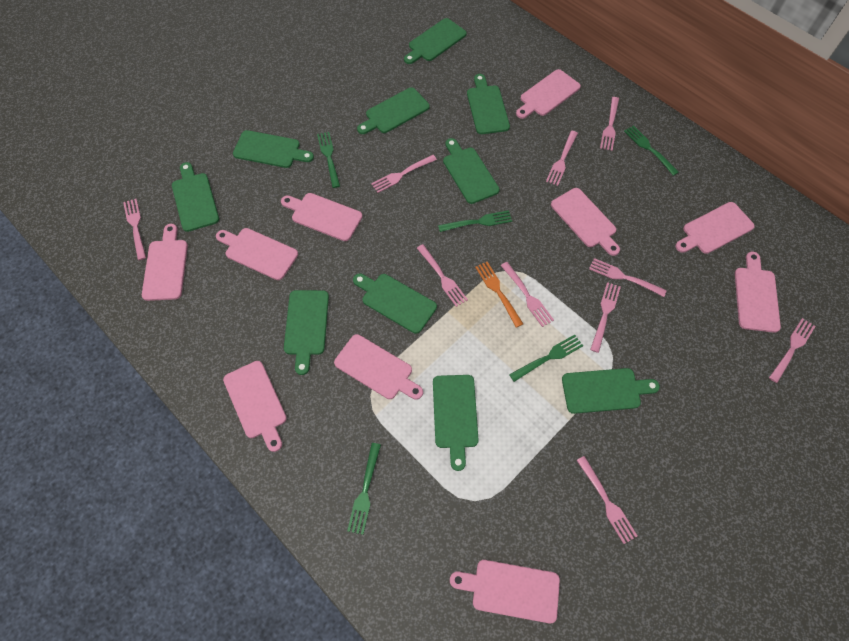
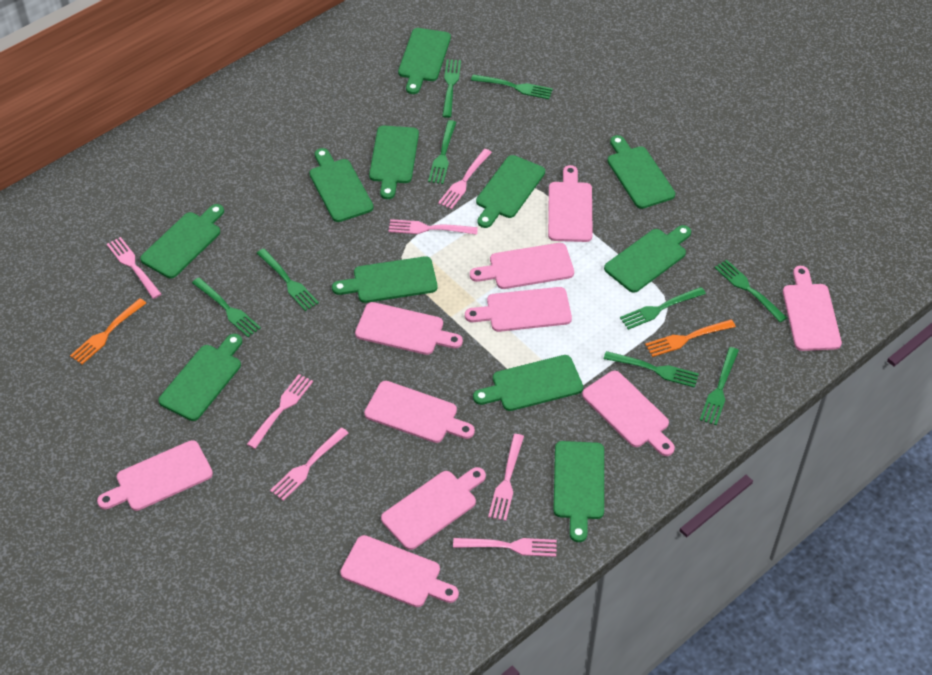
green cutting board: 10 -> 11
green fork: 5 -> 9
orange fork: 1 -> 2
pink fork: 10 -> 7

